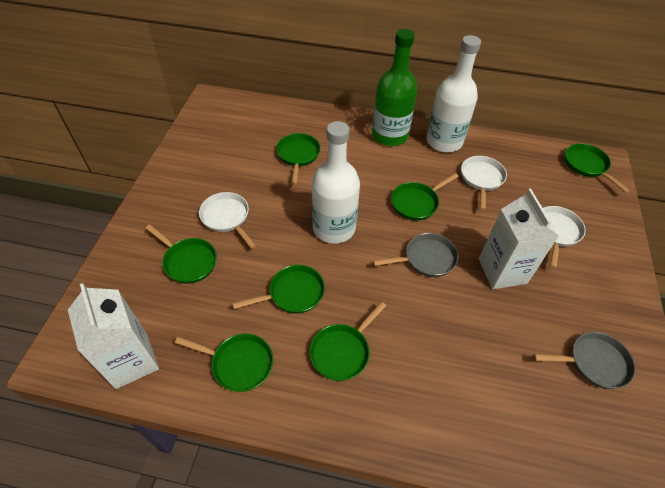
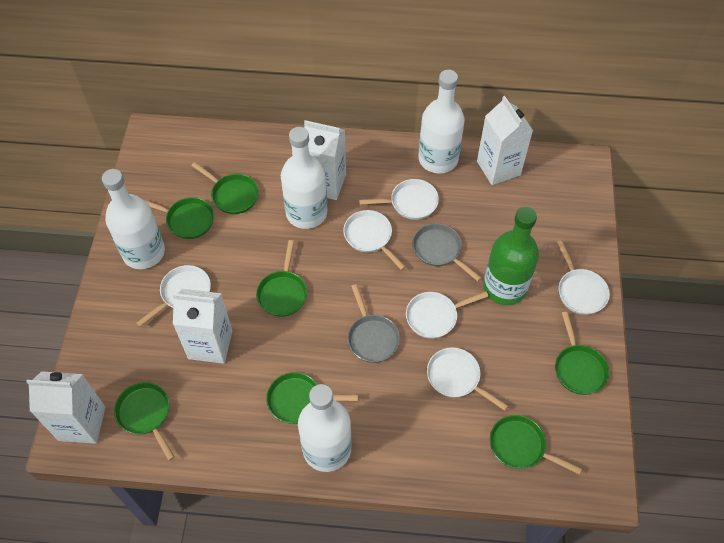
white bottle: 2 -> 4
white carton: 2 -> 4
white pan: 3 -> 6

